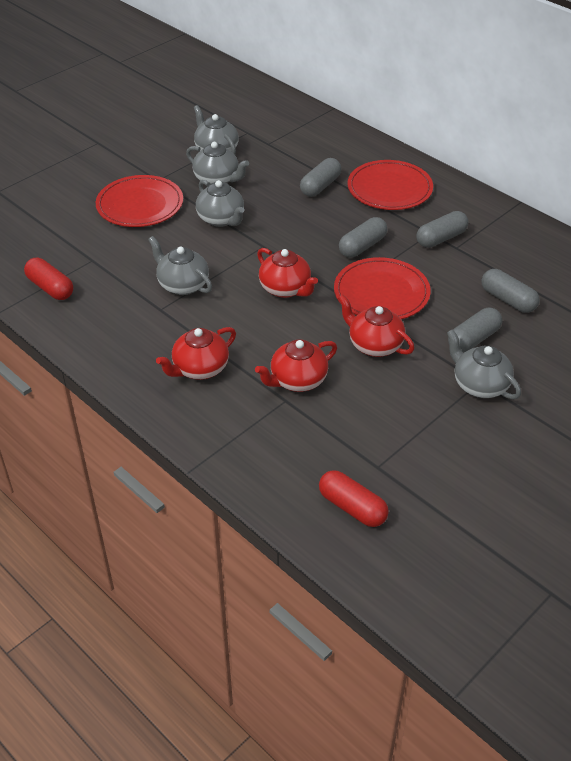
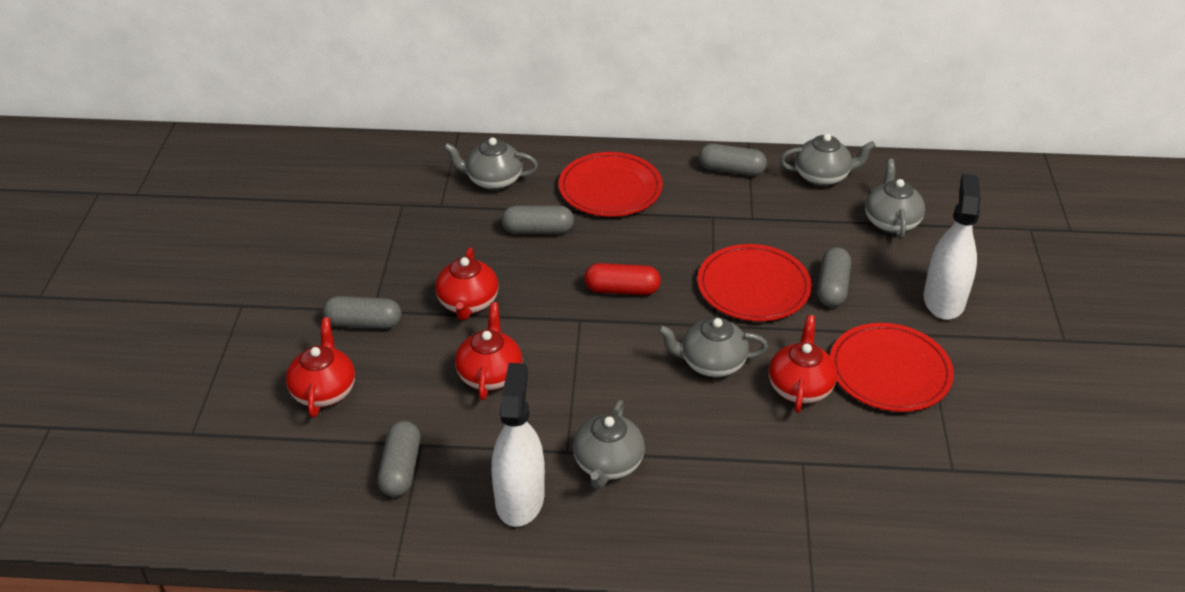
red capsule: 2 -> 1
white spray bottle: 0 -> 2

